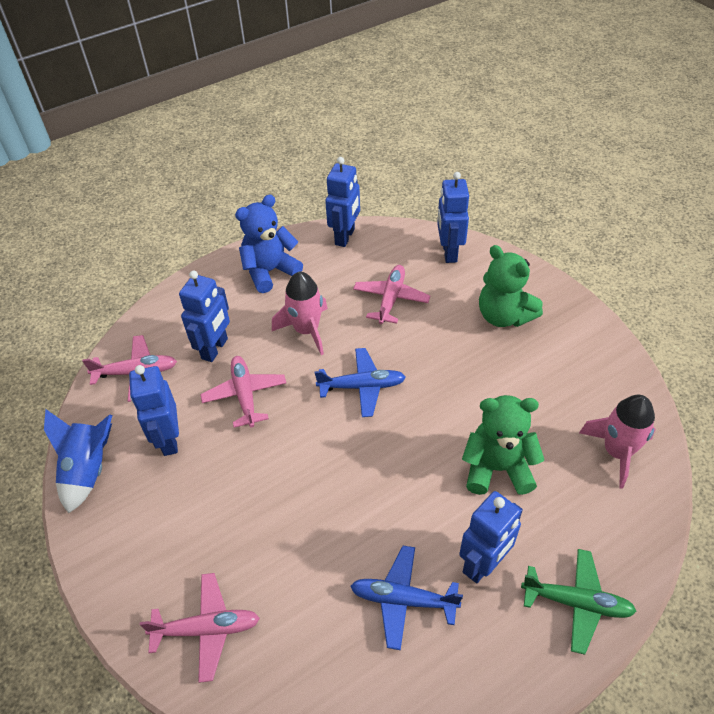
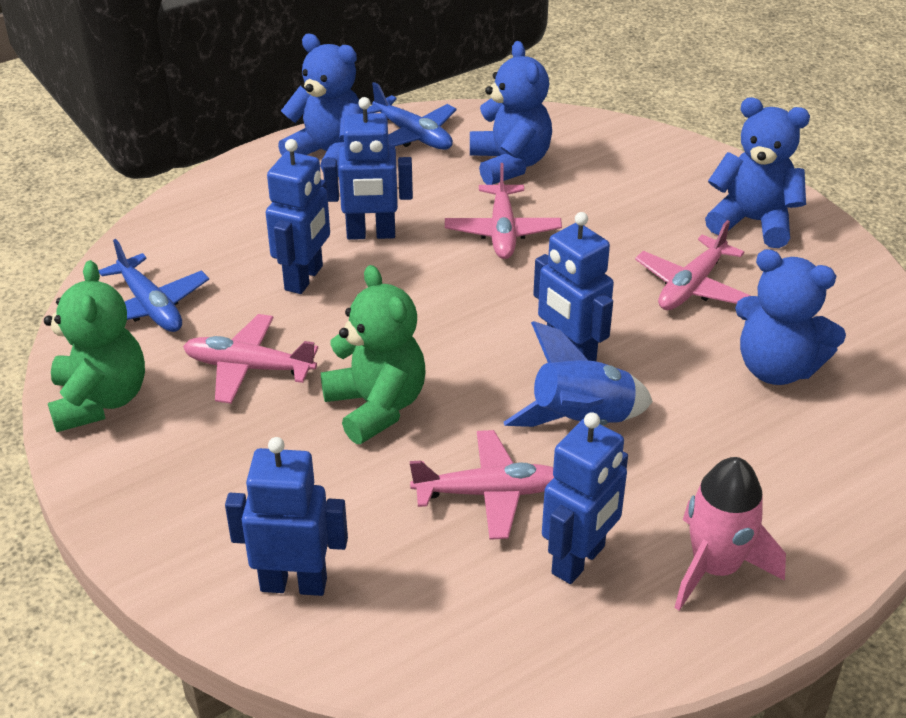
blue teddy bear: 1 -> 4
green plane: 1 -> 0
pink rocket: 2 -> 1

